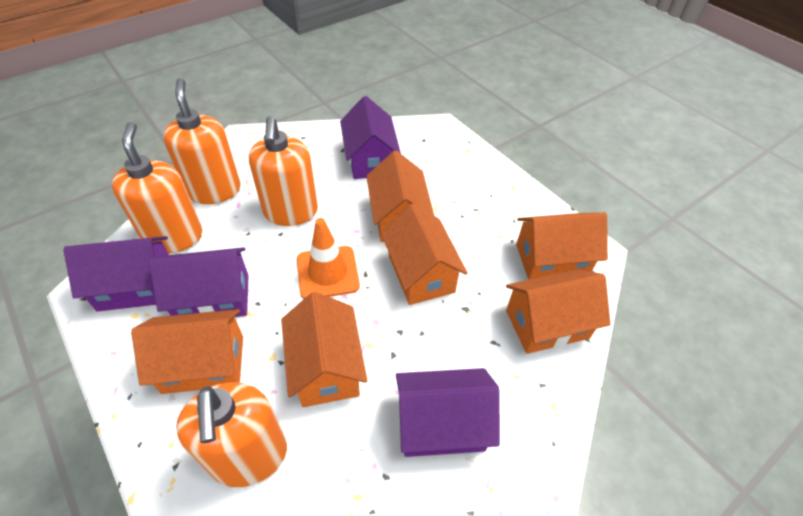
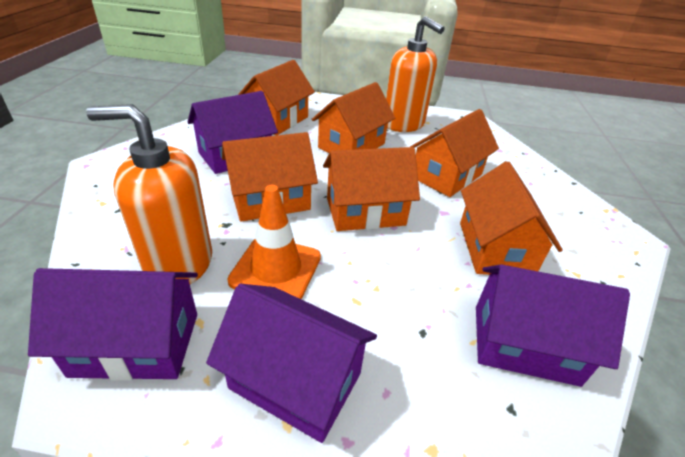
orange soap dispenser: 4 -> 2

